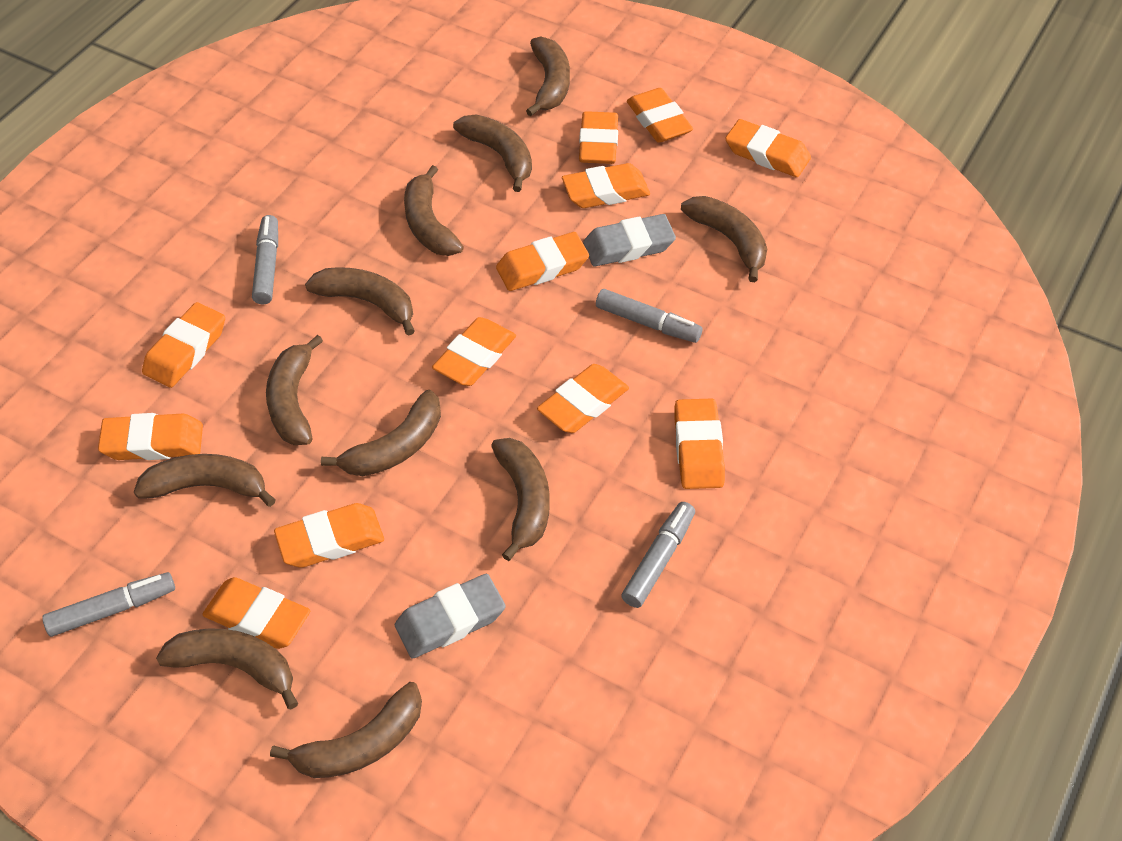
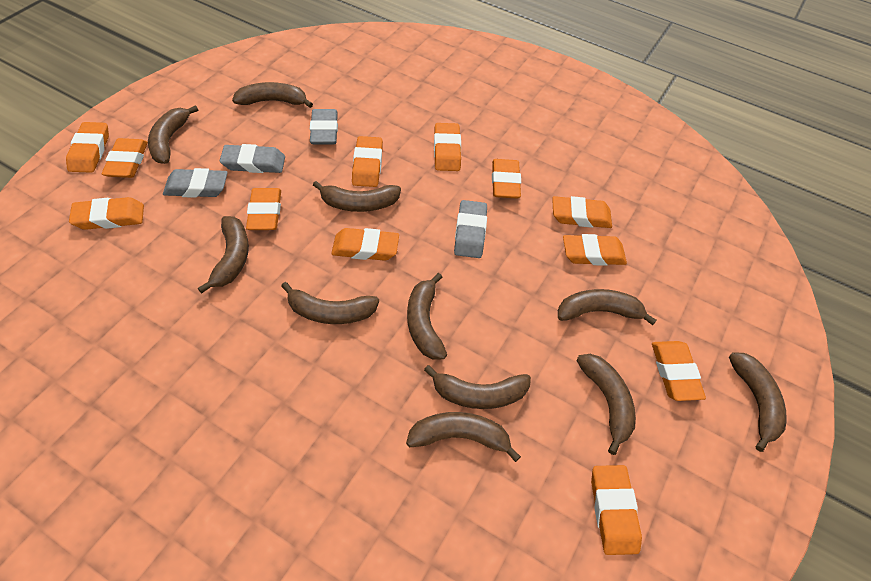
grey eraser: 2 -> 4
grey marker: 4 -> 0

